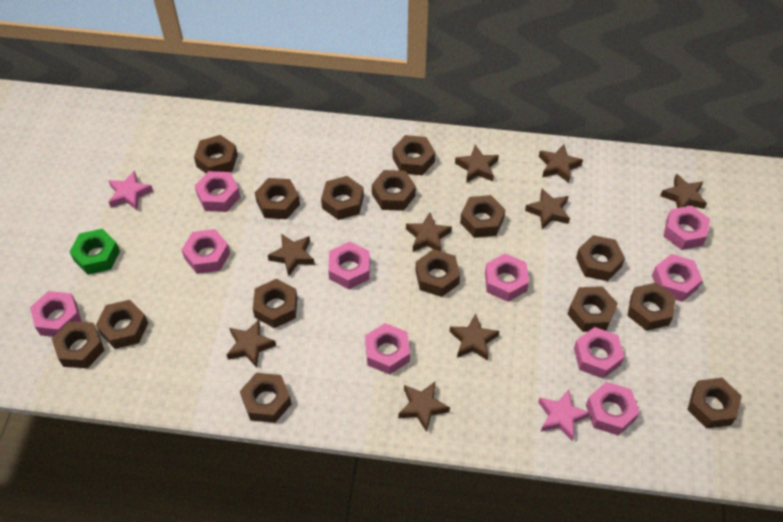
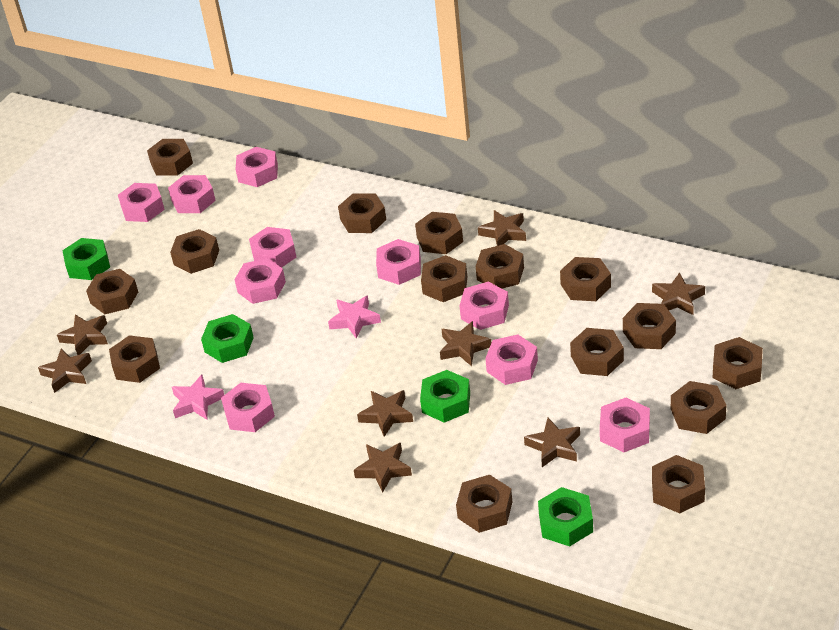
brown star: 9 -> 8
green nut: 1 -> 4

